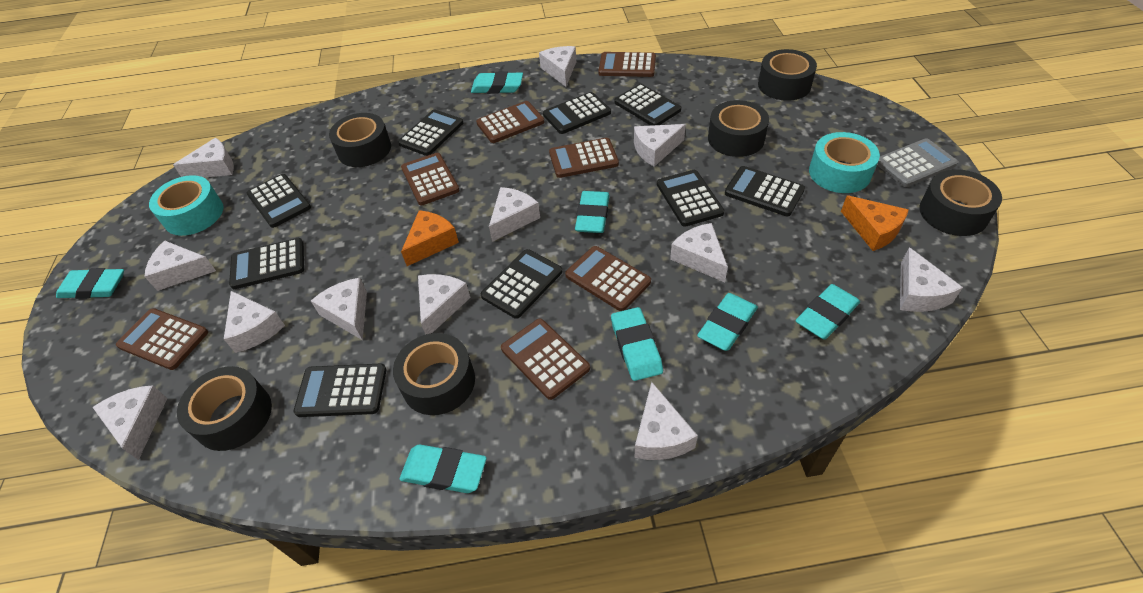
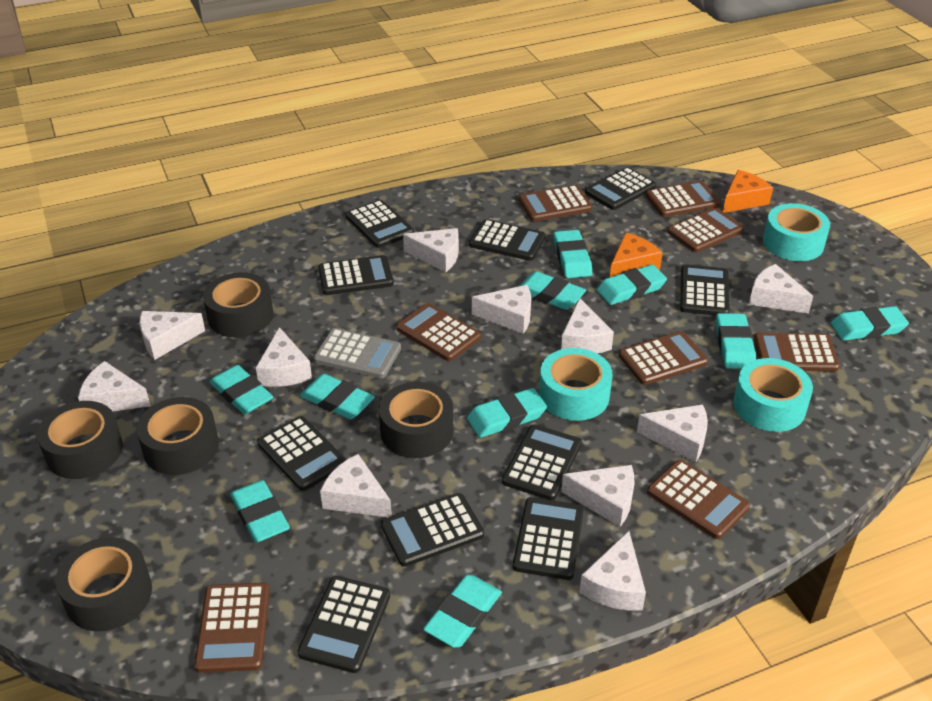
black calculator: 9 -> 10
black tape: 6 -> 5
brown calculator: 7 -> 8
turquoise eraser: 7 -> 10
turquoise tape: 2 -> 3
white cheese: 12 -> 11

